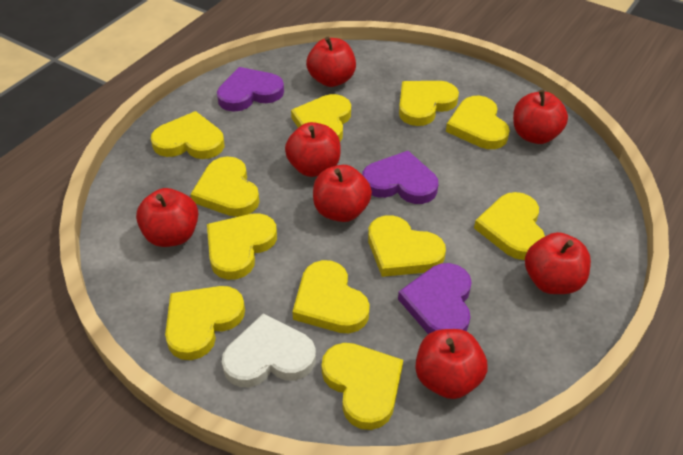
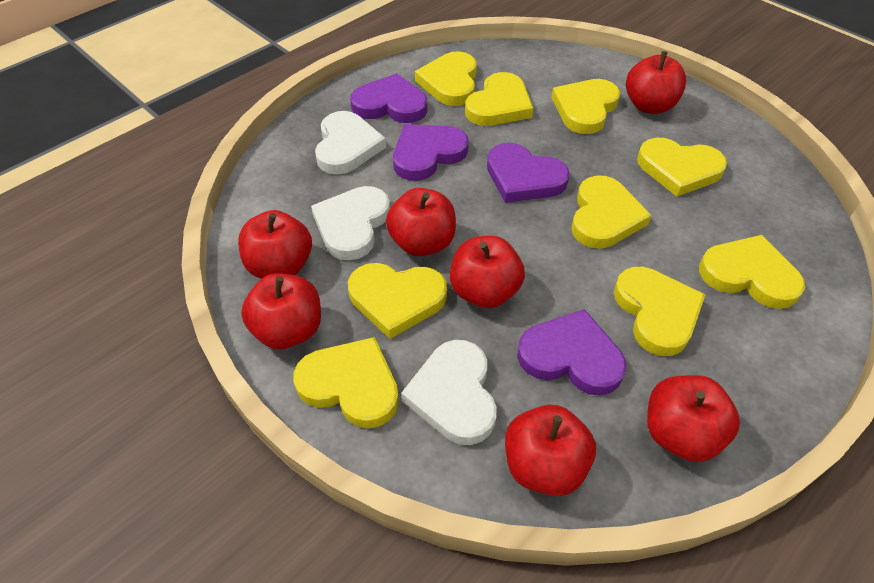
purple heart: 3 -> 4
white heart: 1 -> 3
yellow heart: 11 -> 9

